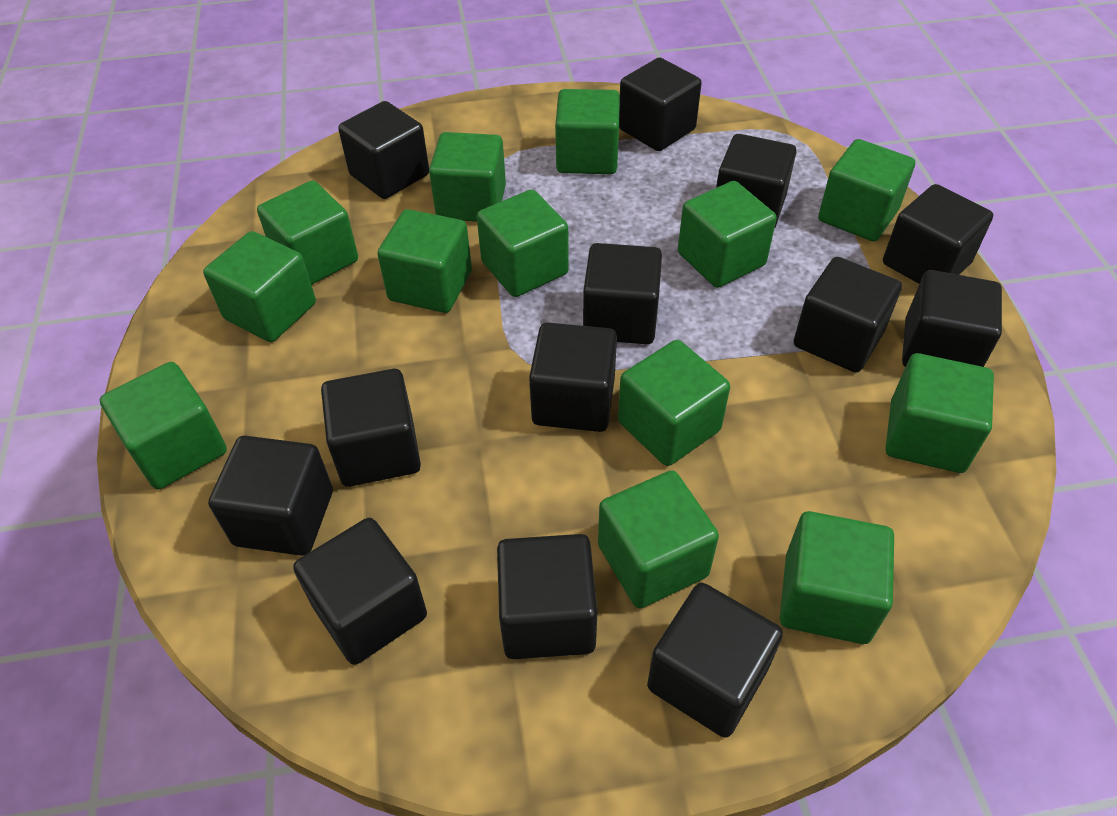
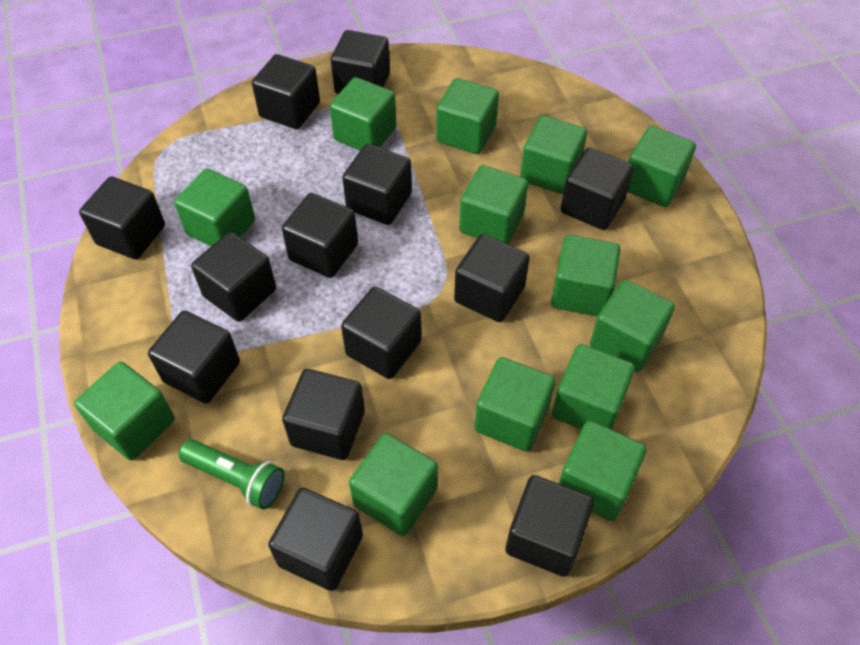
green flashlight: 0 -> 1

